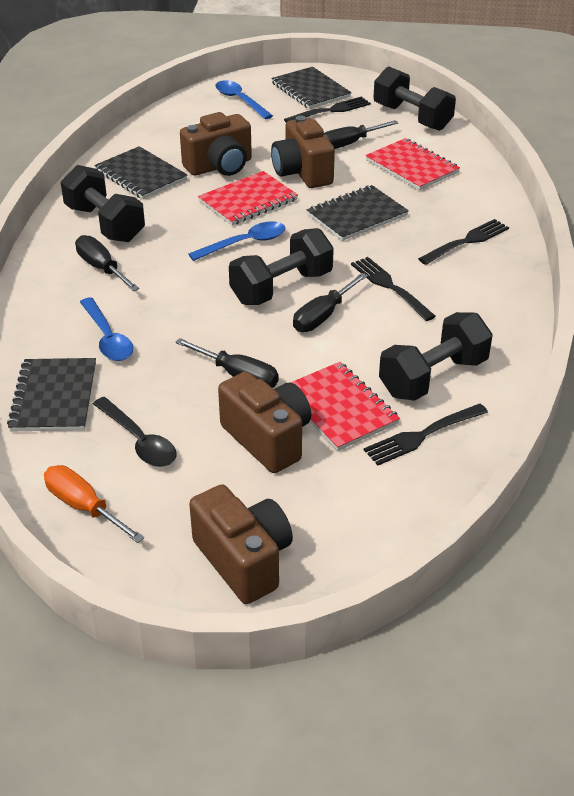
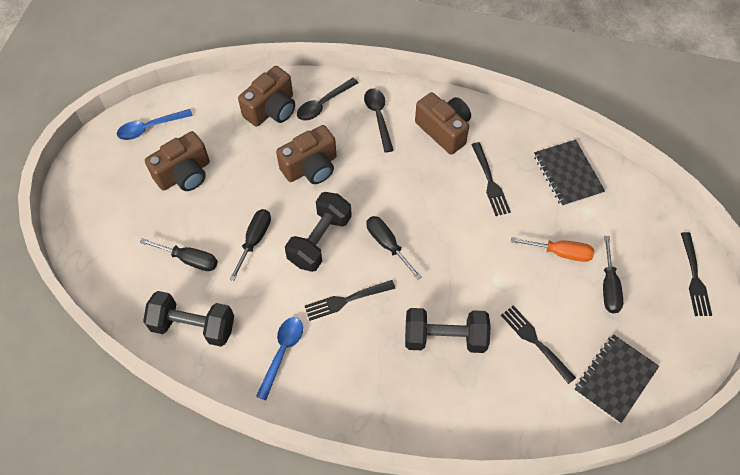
black dumbbell: 4 -> 3
black notebook: 4 -> 2
black spoon: 1 -> 2
blue spoon: 3 -> 2
red notebook: 3 -> 0

